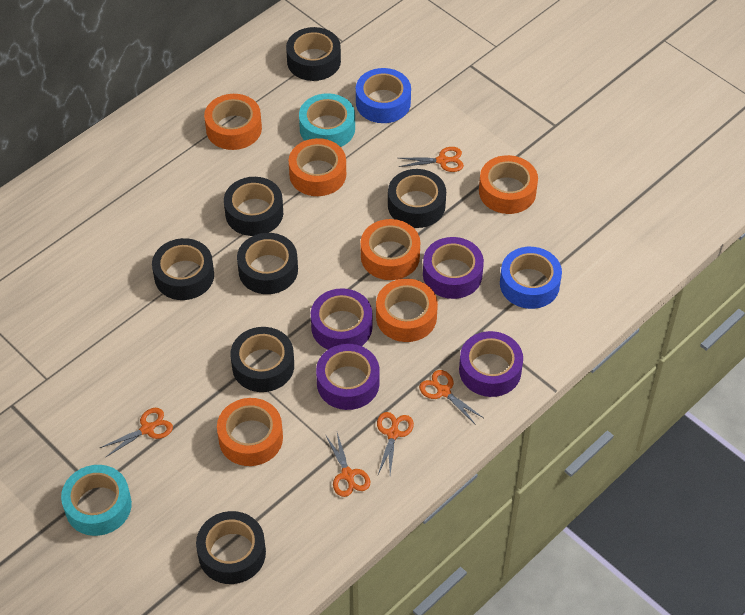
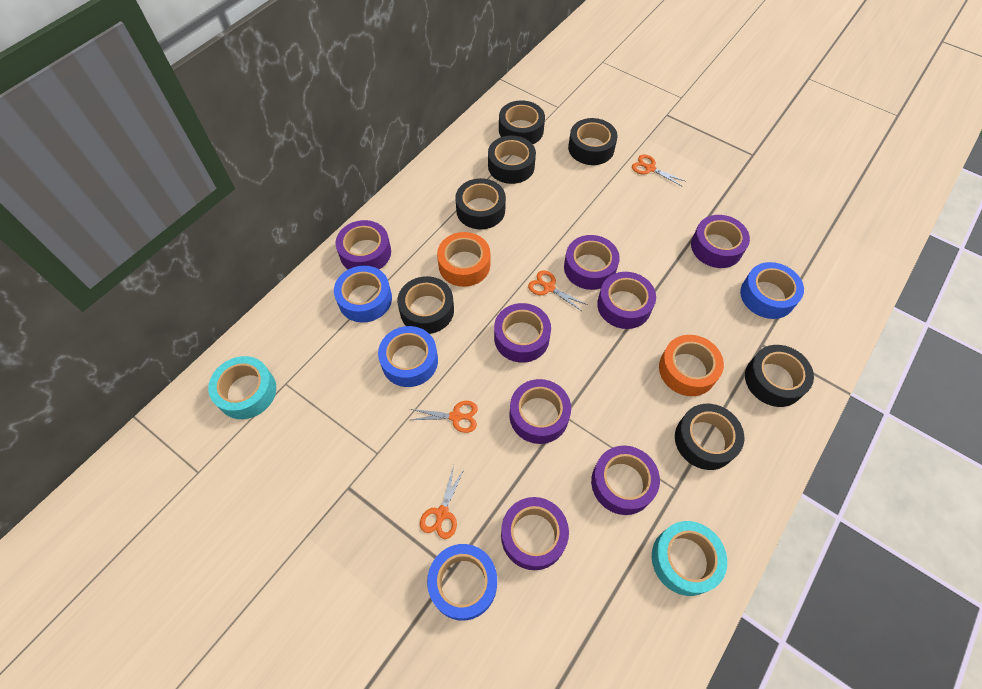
blue tape: 2 -> 4
orange scissors: 5 -> 4
orange tape: 6 -> 2
purple tape: 4 -> 8

